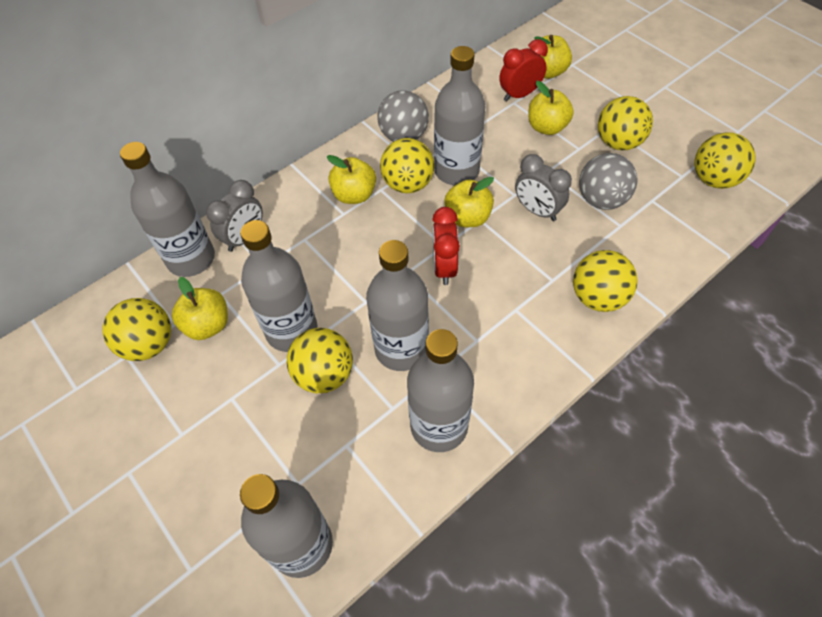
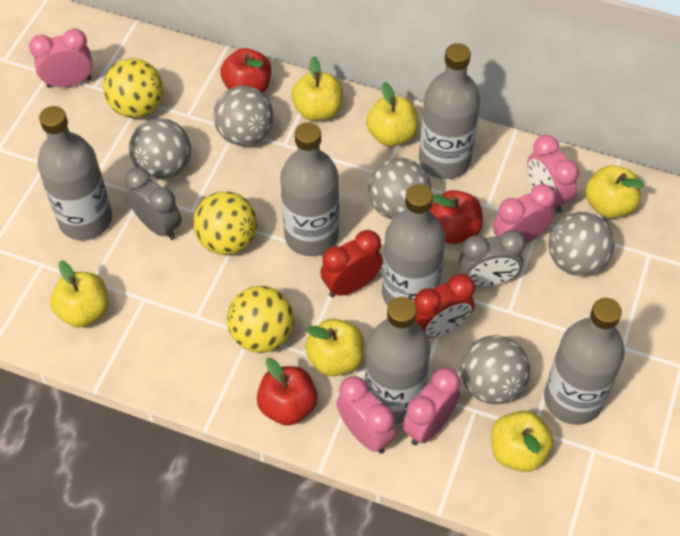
grey ball: 2 -> 5
pink clock: 0 -> 5
red apple: 0 -> 3
yellow apple: 5 -> 6
yellow ball: 6 -> 3

